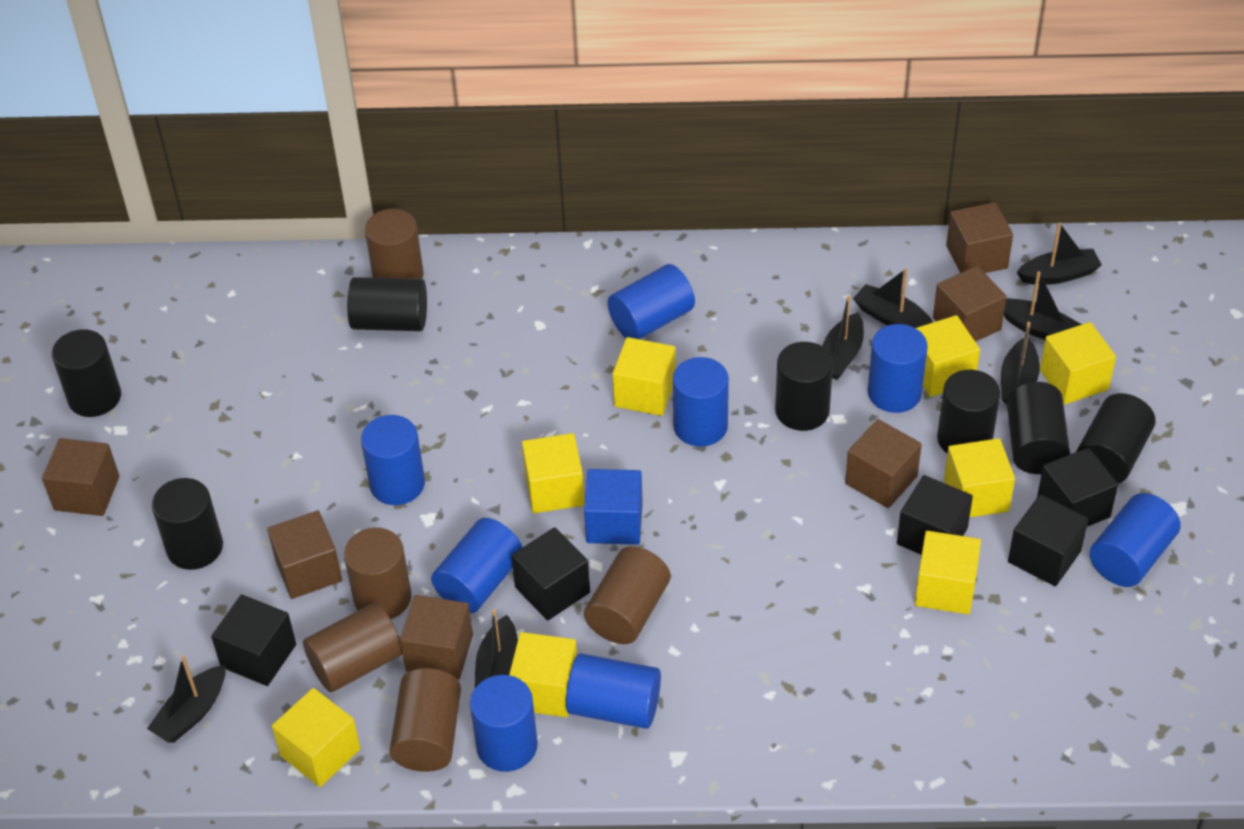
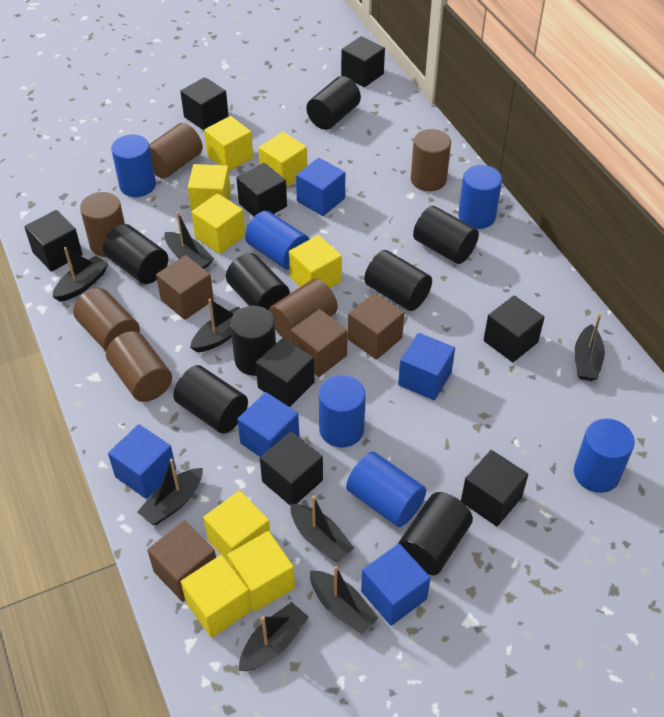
black boat: 7 -> 8
black cube: 5 -> 8
black cylinder: 7 -> 8
blue cube: 1 -> 5
blue cylinder: 8 -> 6
brown cube: 6 -> 4
brown cylinder: 5 -> 6

